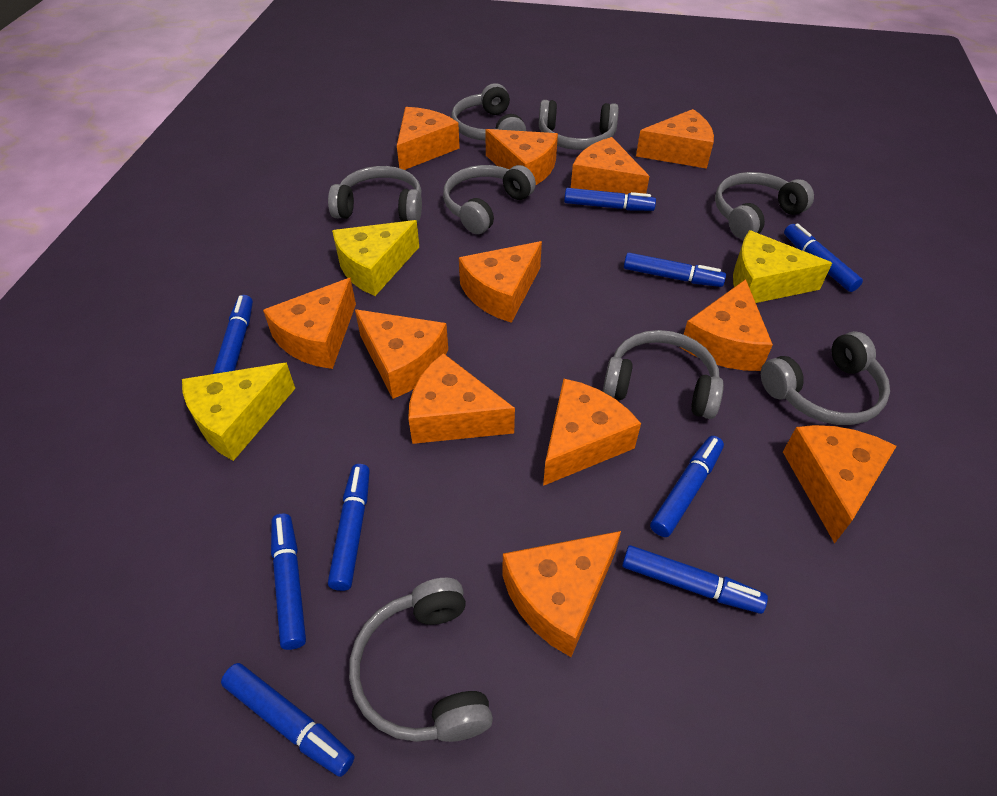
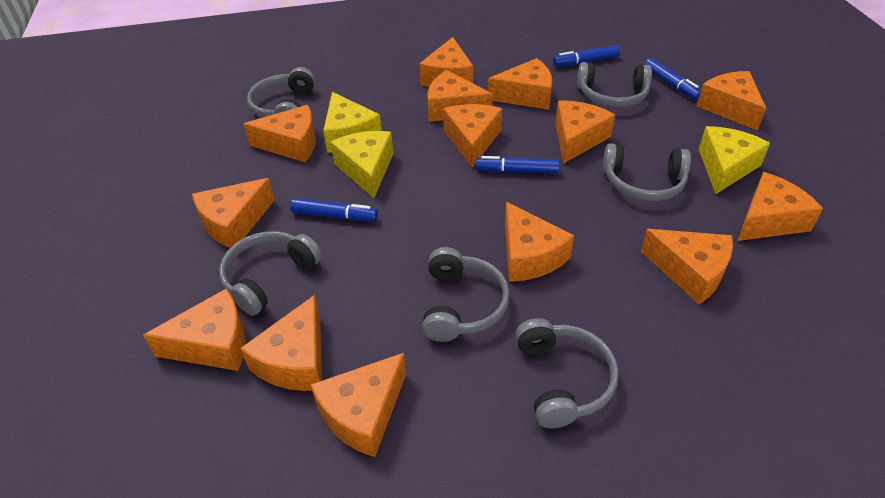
blue marker: 9 -> 4
grey headphones: 8 -> 6
orange cheese: 12 -> 14

